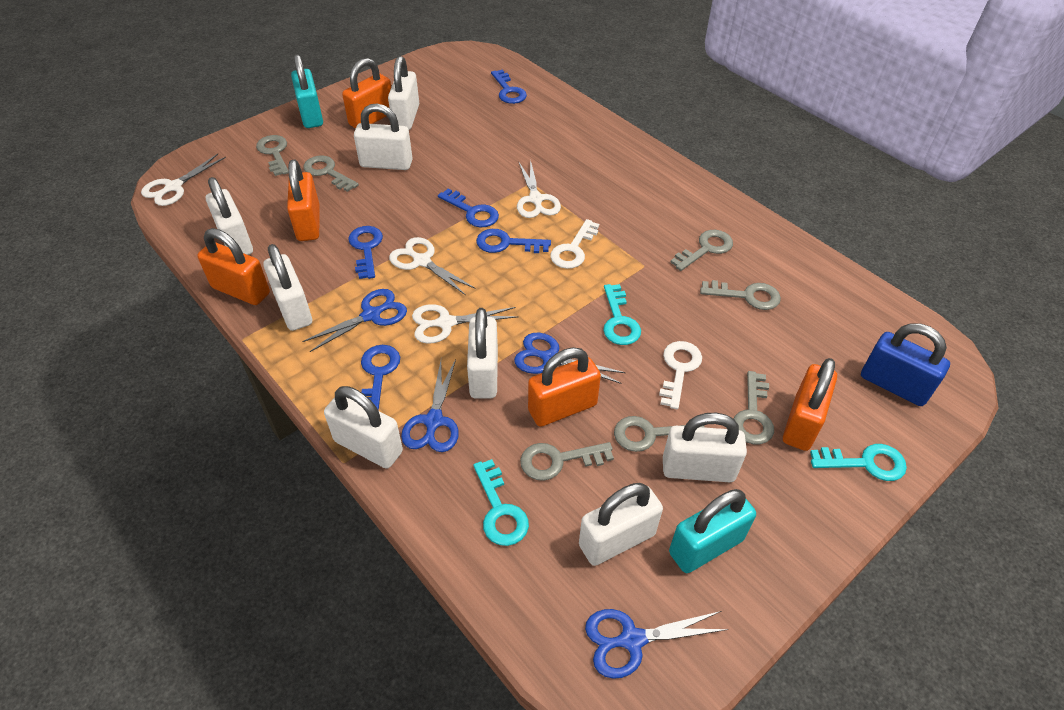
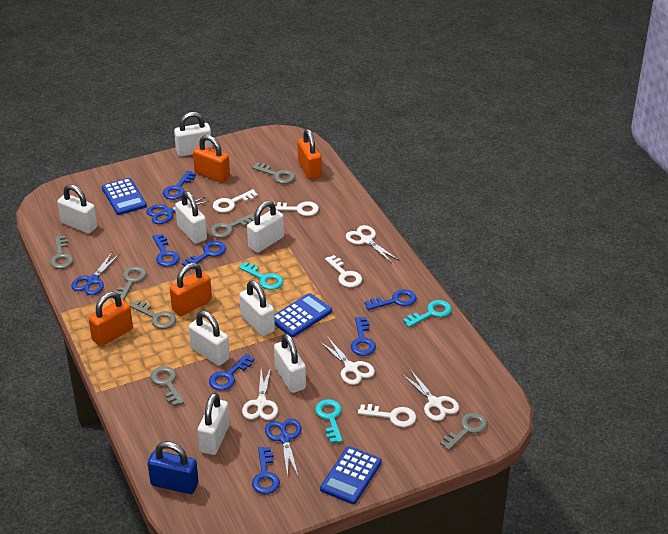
blue calculator: 0 -> 3
blue key: 5 -> 7
blue scissors: 4 -> 3
orange padlock: 5 -> 4
turquoise padlock: 2 -> 0
white key: 2 -> 4

